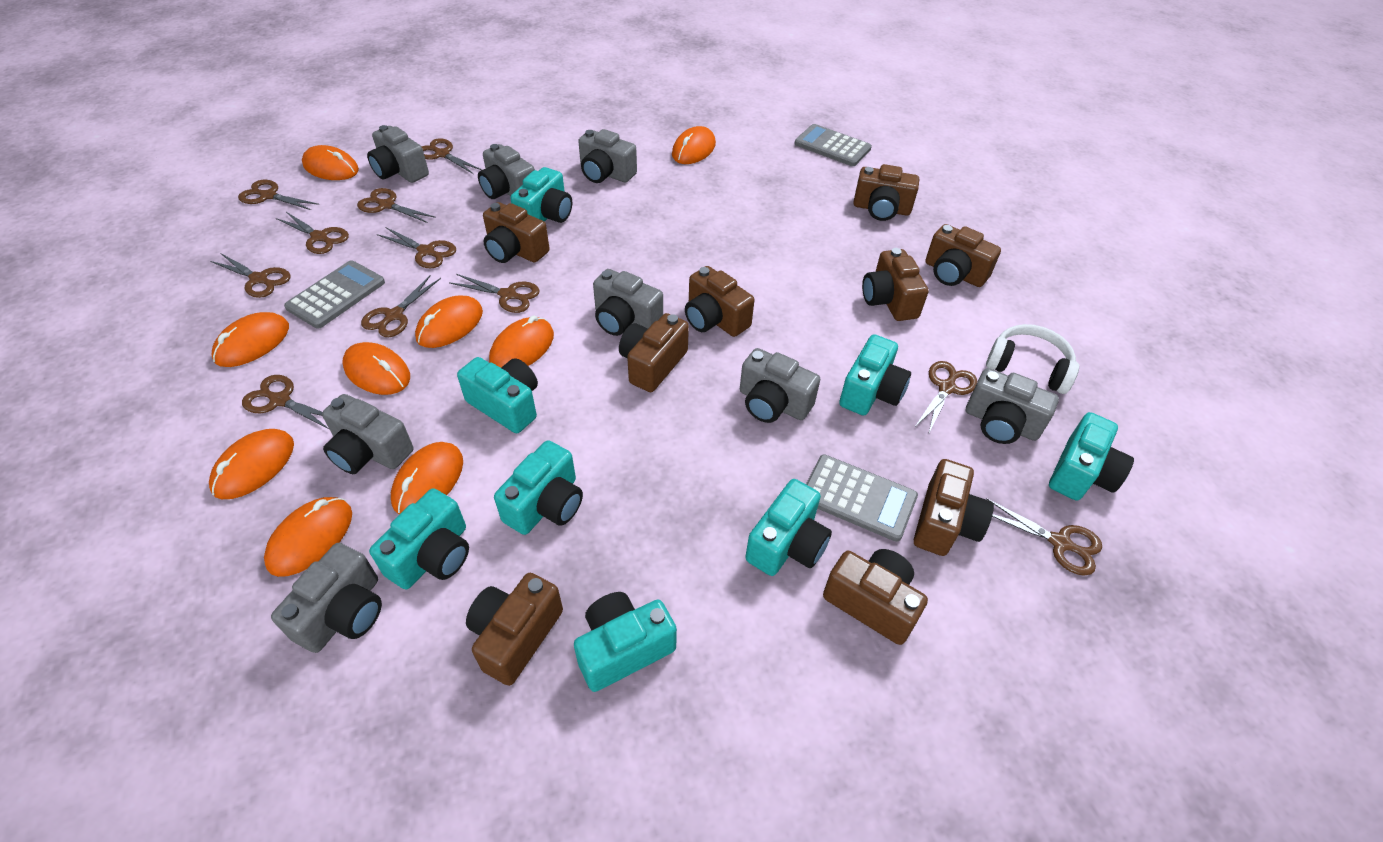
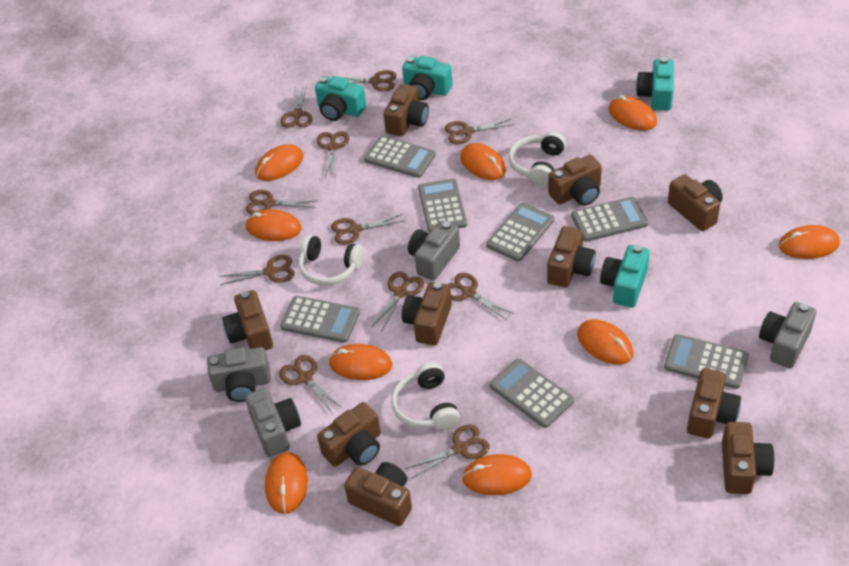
brown camera: 9 -> 10
grey calculator: 3 -> 7
grey camera: 8 -> 4
turquoise camera: 8 -> 4
white headphones: 1 -> 3

